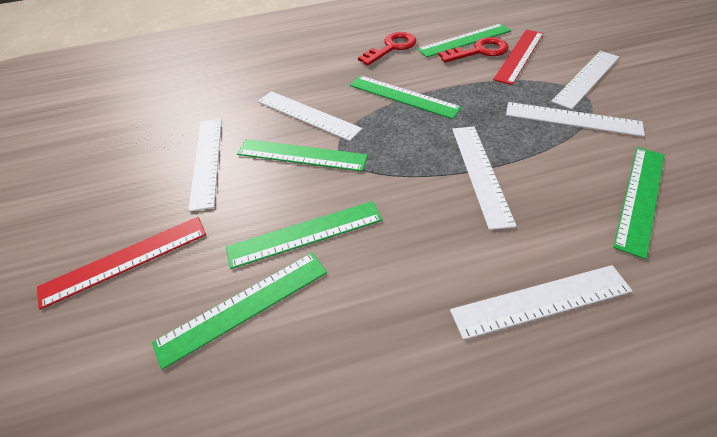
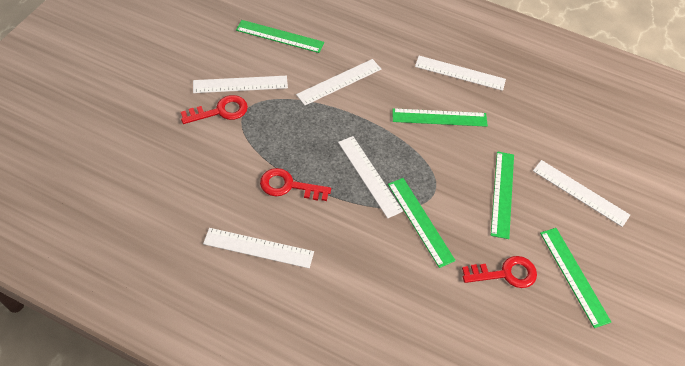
green ruler: 6 -> 5
red key: 2 -> 3
red ruler: 2 -> 0

